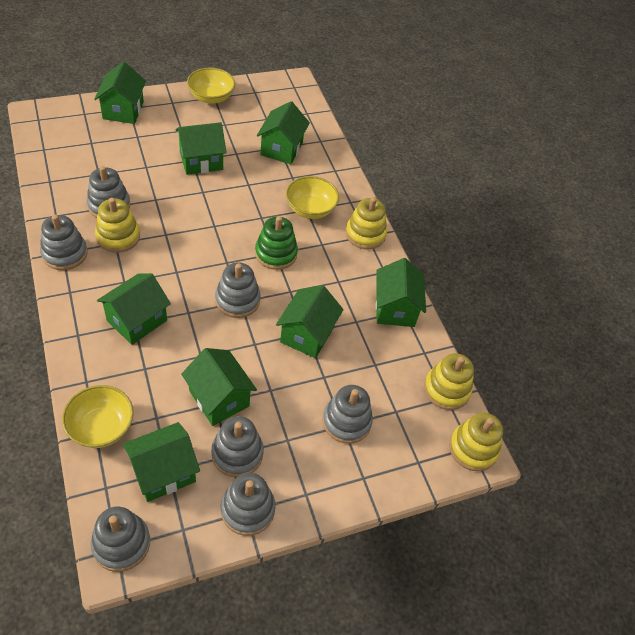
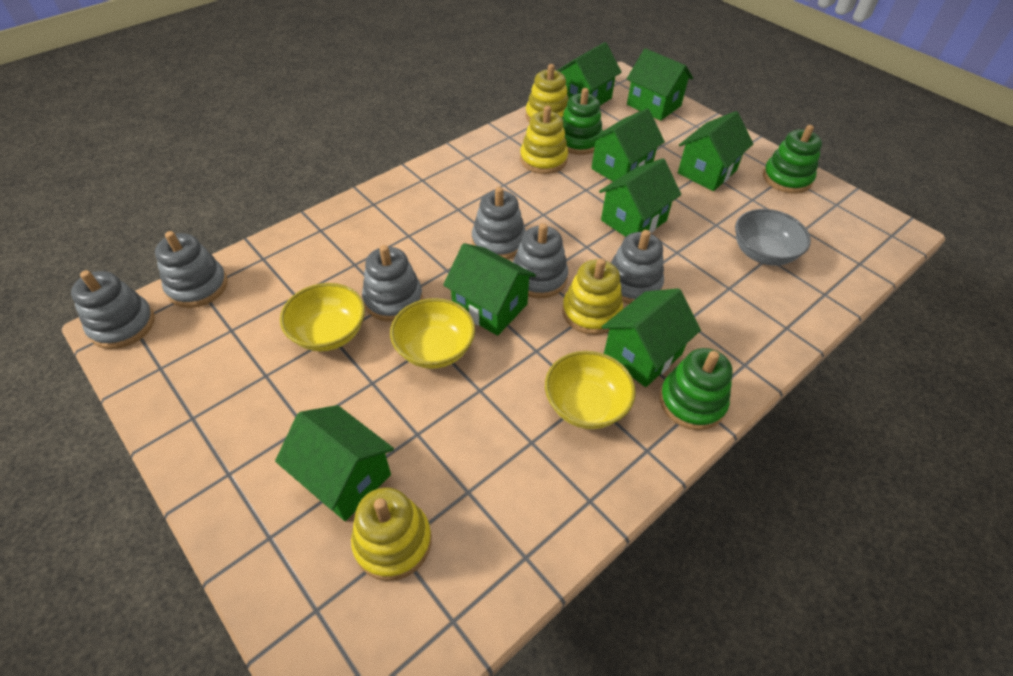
green stacking toy: 1 -> 3
grey bowl: 0 -> 1
grey stacking toy: 7 -> 6

